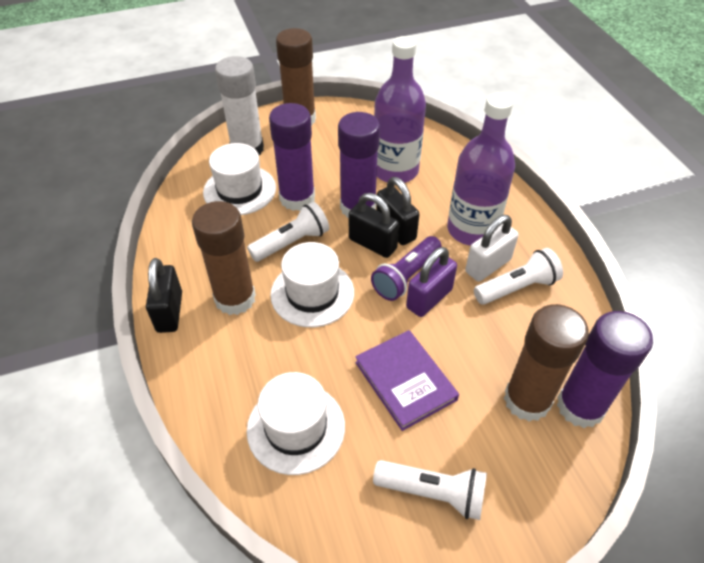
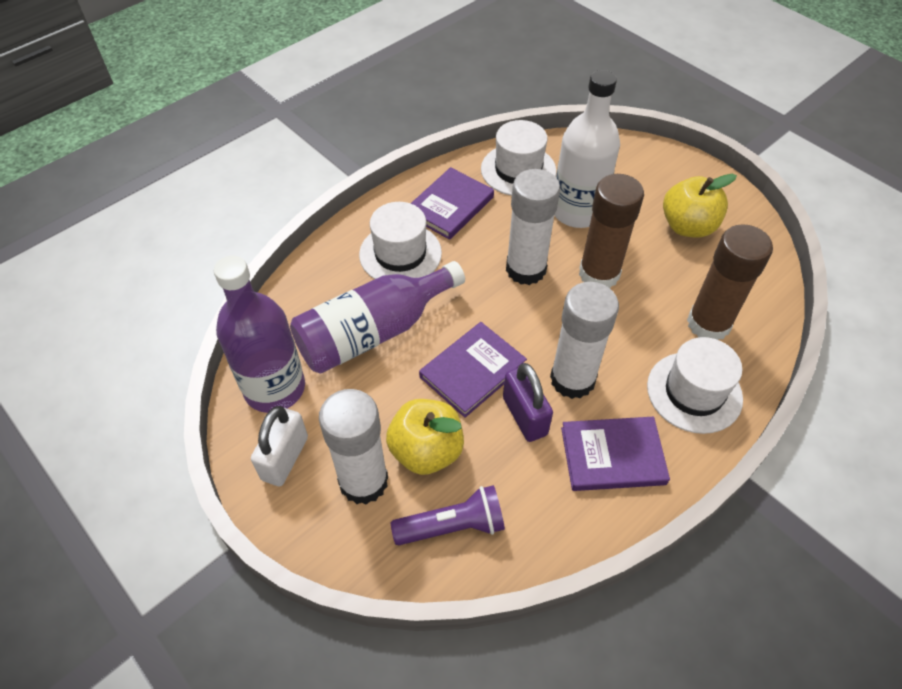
black padlock: 3 -> 0
brown glue stick: 3 -> 2
purple book: 1 -> 3
purple glue stick: 3 -> 0
white bottle: 0 -> 1
white flashlight: 3 -> 0
white glue stick: 1 -> 3
yellow apple: 0 -> 2

